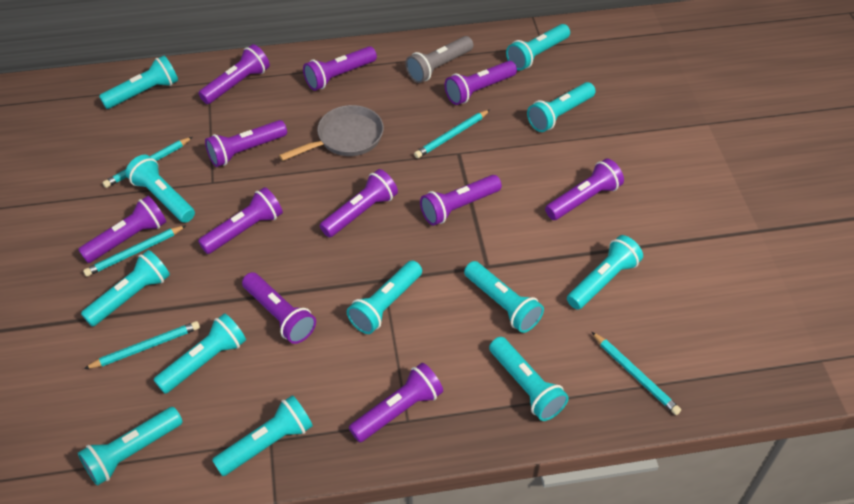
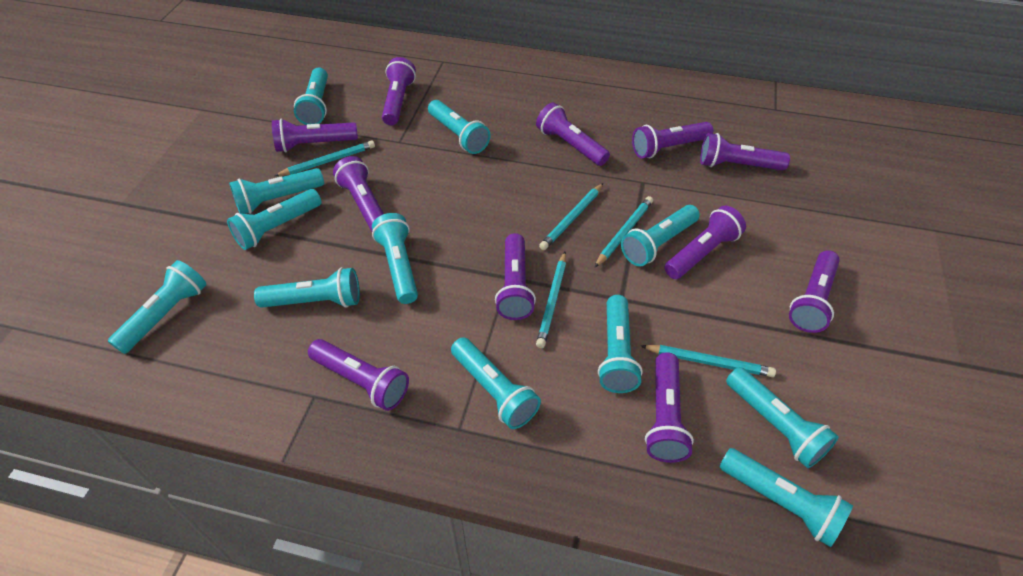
grey flashlight: 1 -> 0
grey pan: 1 -> 0

